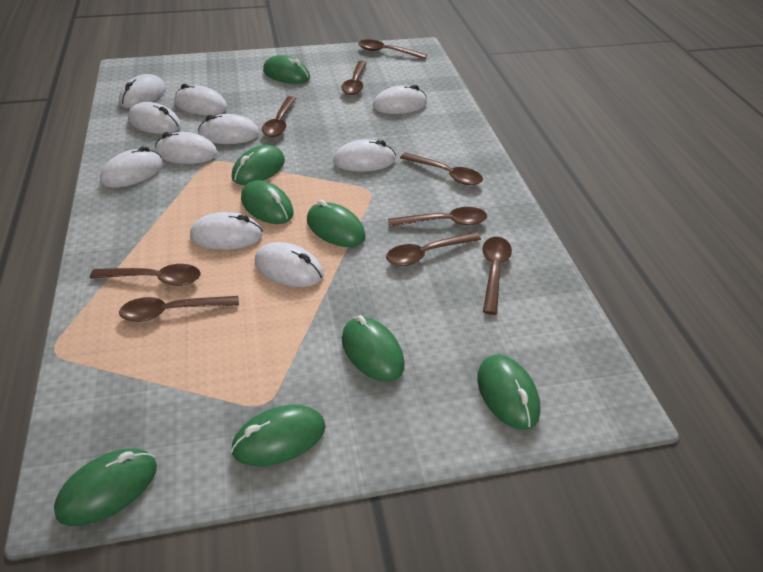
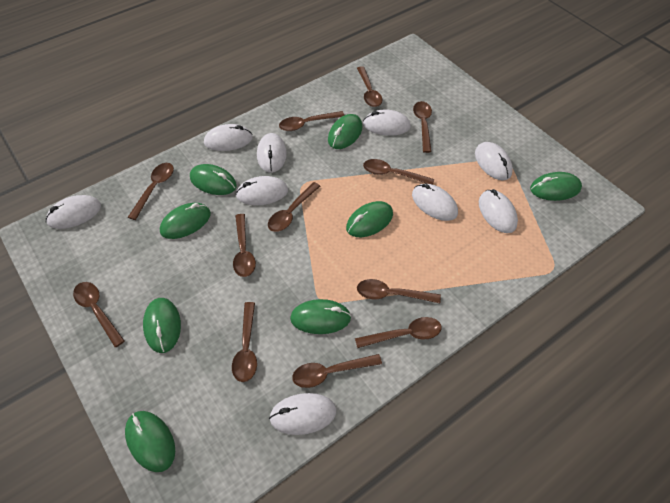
brown spoon: 9 -> 12
white mouse: 10 -> 9

